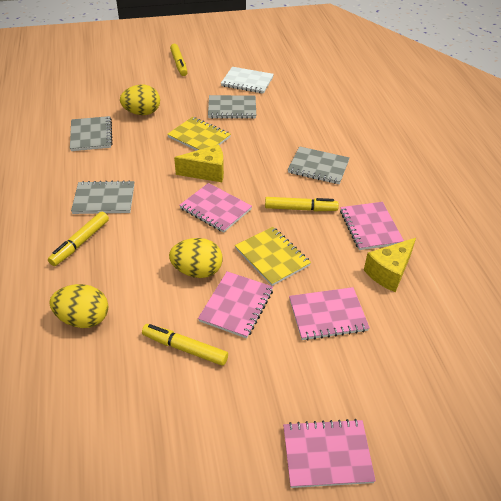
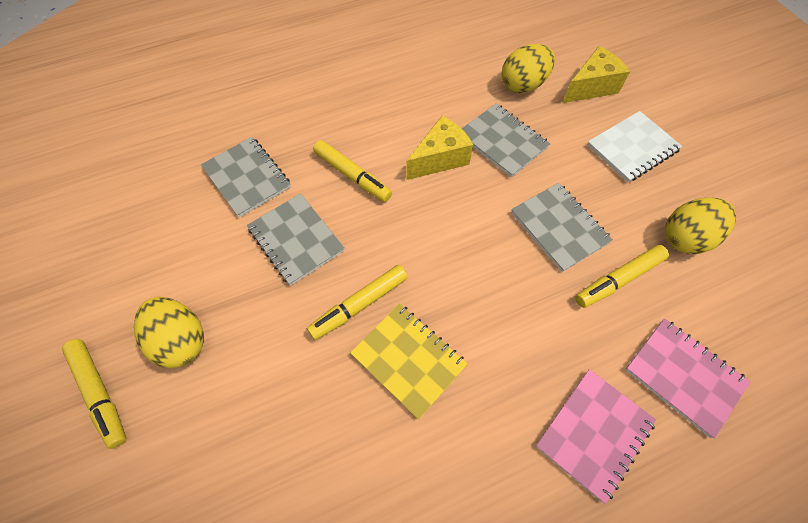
pink notebook: 5 -> 2
yellow notebook: 2 -> 1

